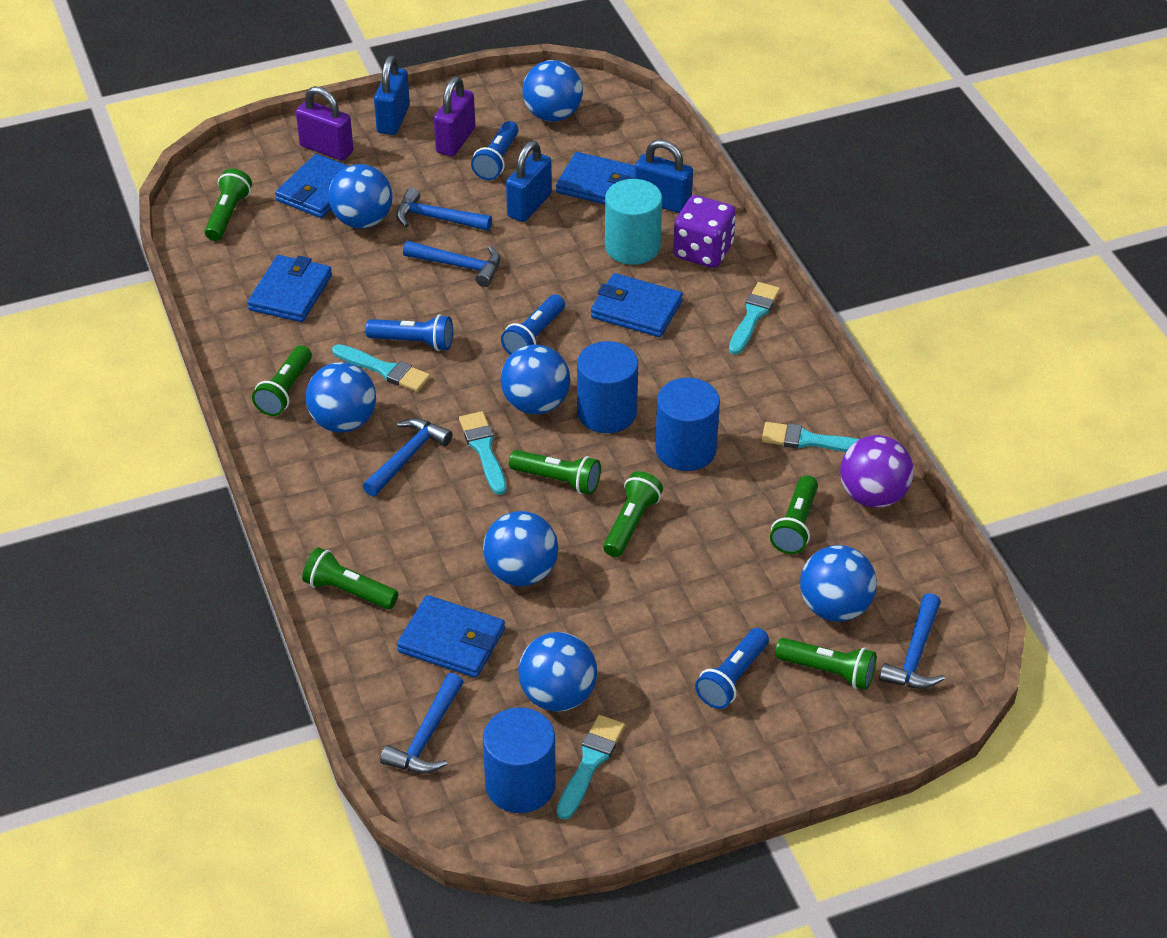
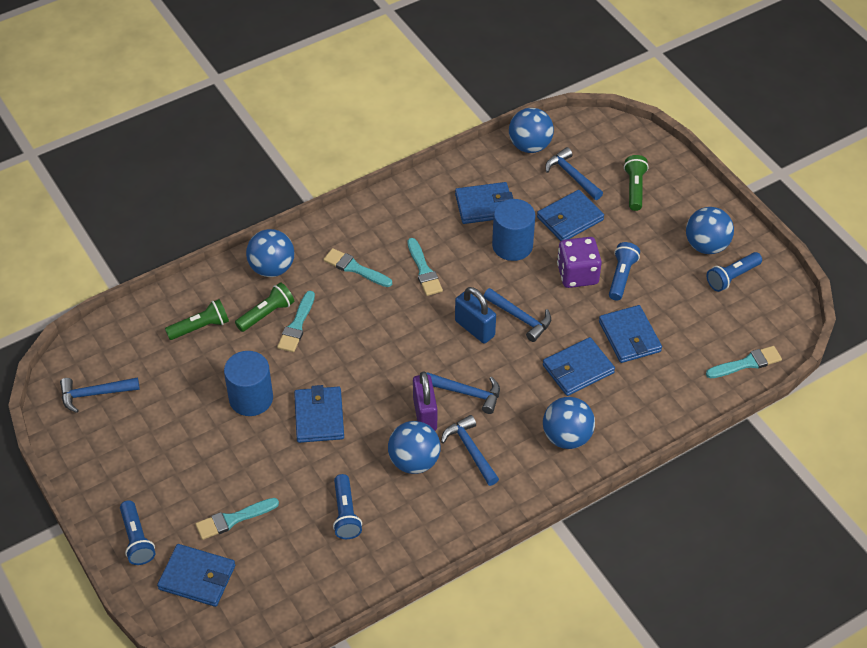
blue ball: 7 -> 5
blue cylinder: 3 -> 2
blue padlock: 3 -> 1
blue wallet: 5 -> 6
green flashlight: 7 -> 3
purple ball: 1 -> 0
purple padlock: 2 -> 1
turquoise cylinder: 1 -> 0

